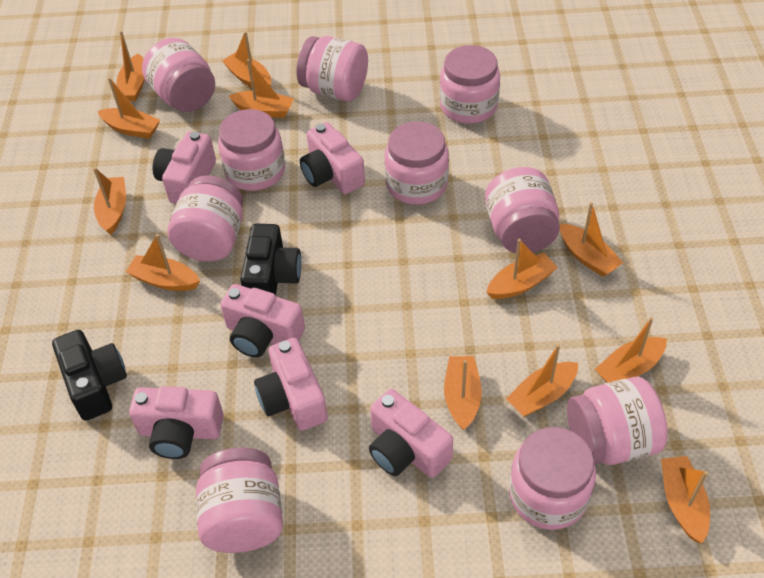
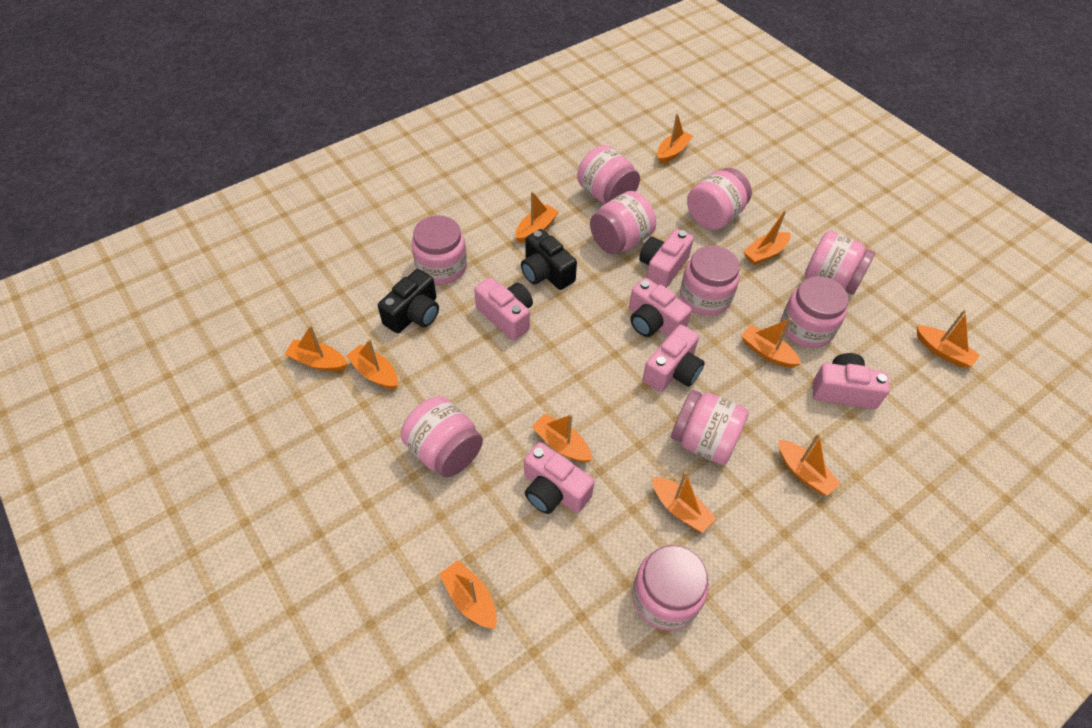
orange boat: 12 -> 11

